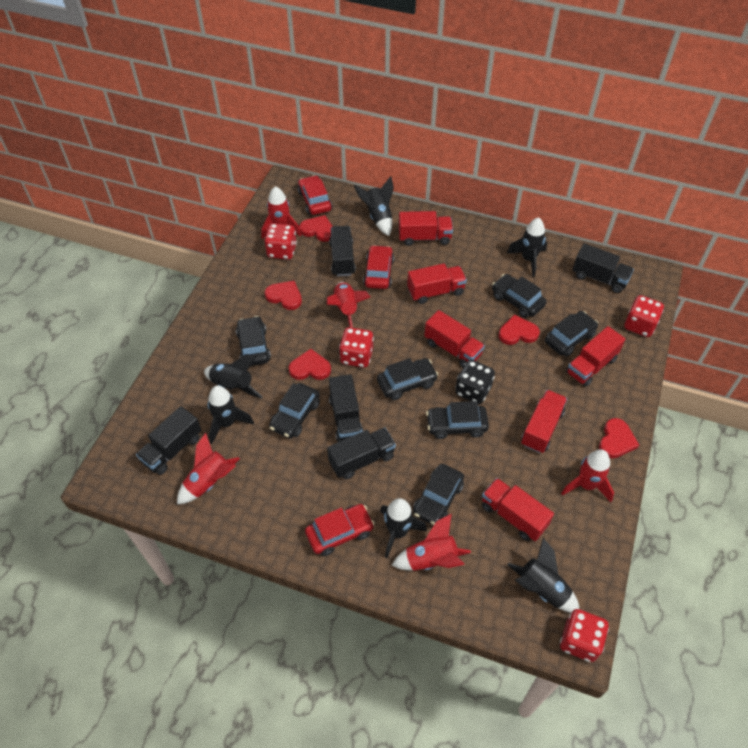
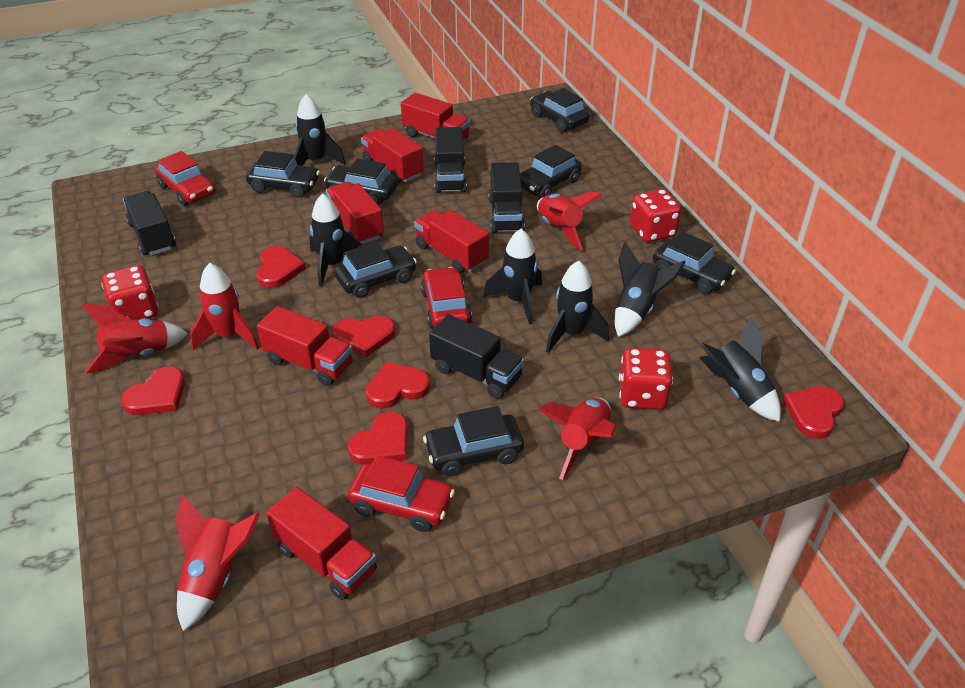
black dice: 1 -> 0
black truck: 5 -> 4
red dice: 4 -> 3
red heart: 5 -> 6

